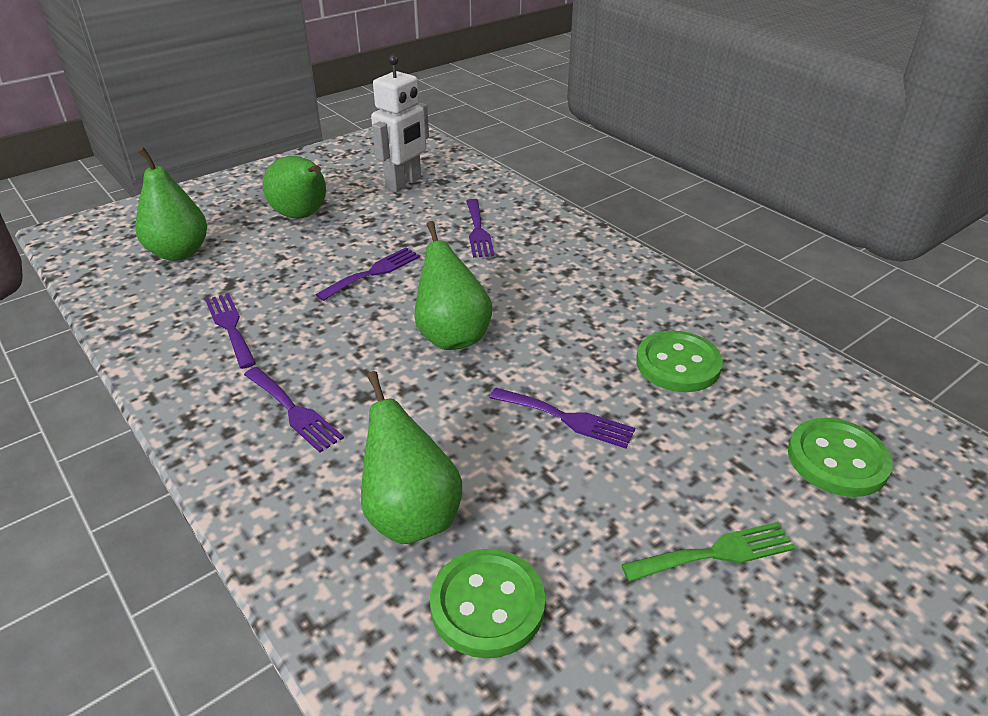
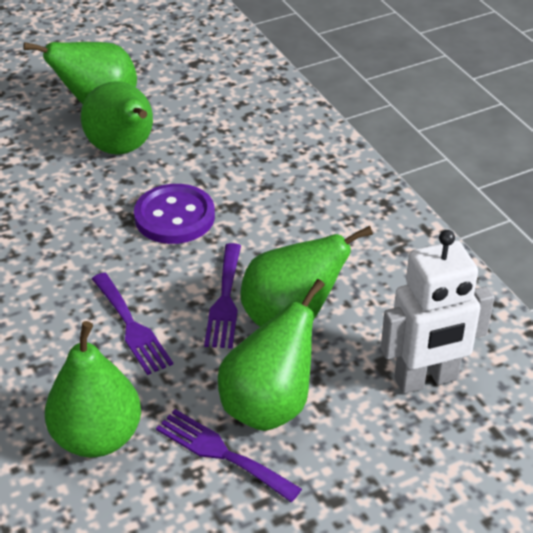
green button: 3 -> 0
green fork: 1 -> 0
green pear: 4 -> 5
purple button: 0 -> 1
purple fork: 5 -> 3

